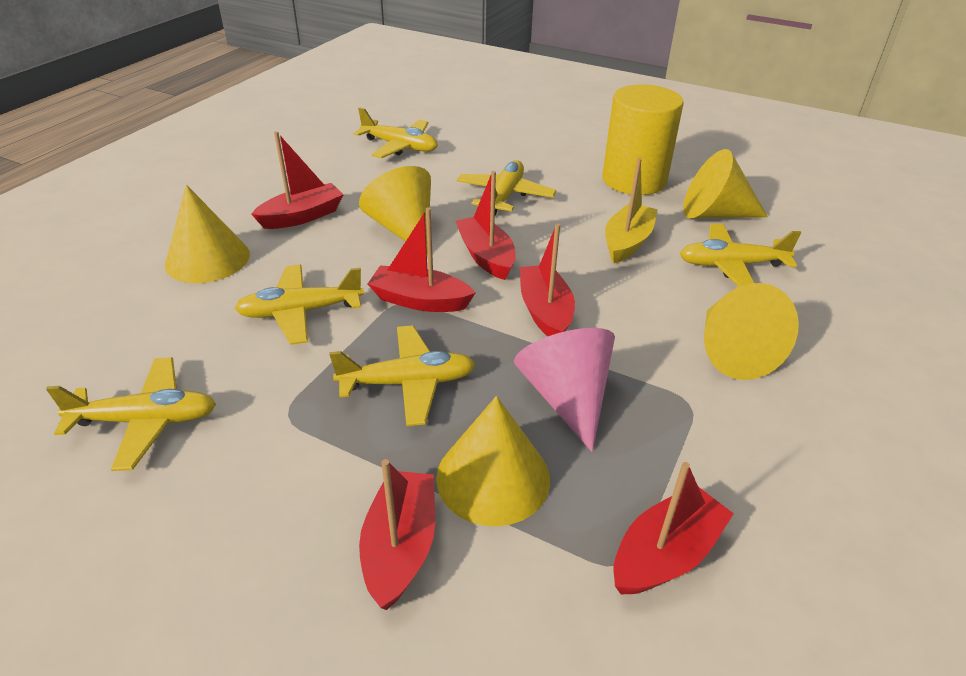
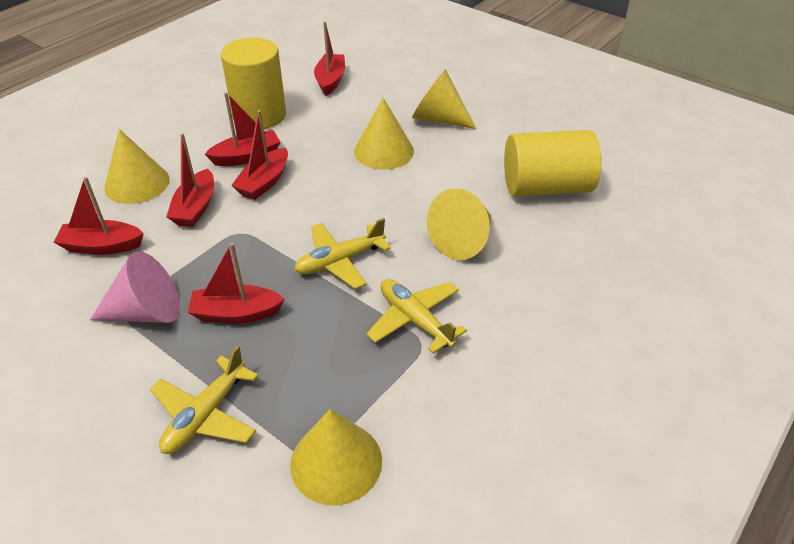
yellow boat: 1 -> 0
yellow cylinder: 1 -> 2
yellow plane: 6 -> 3

